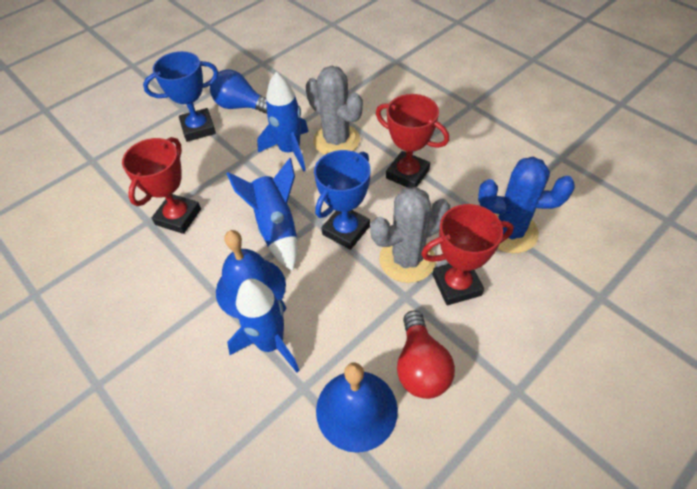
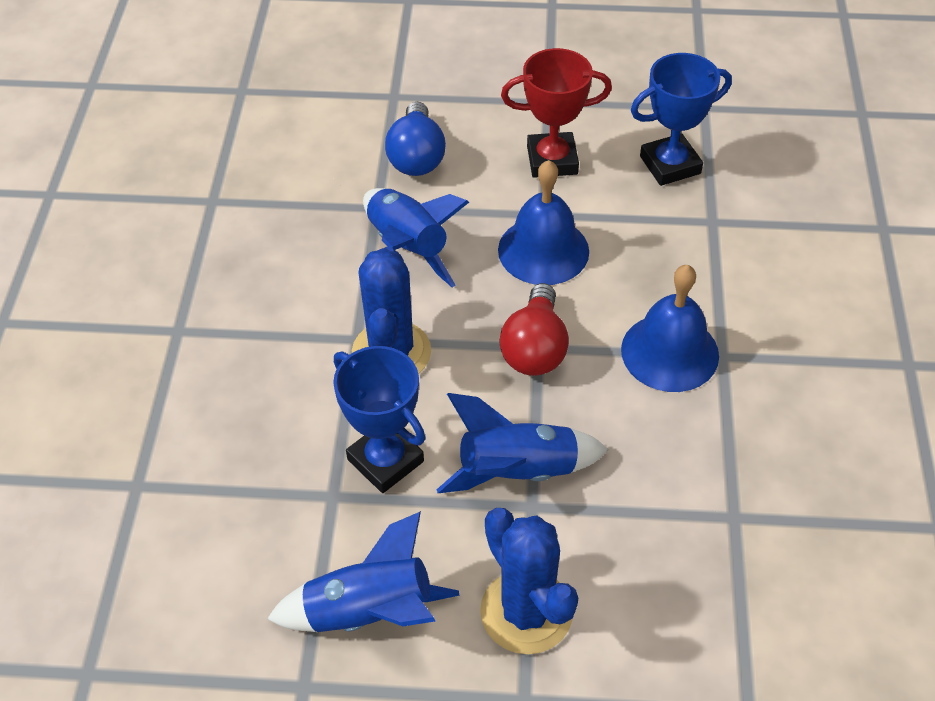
blue cactus: 1 -> 2
grey cactus: 2 -> 0
red trophy: 3 -> 1

